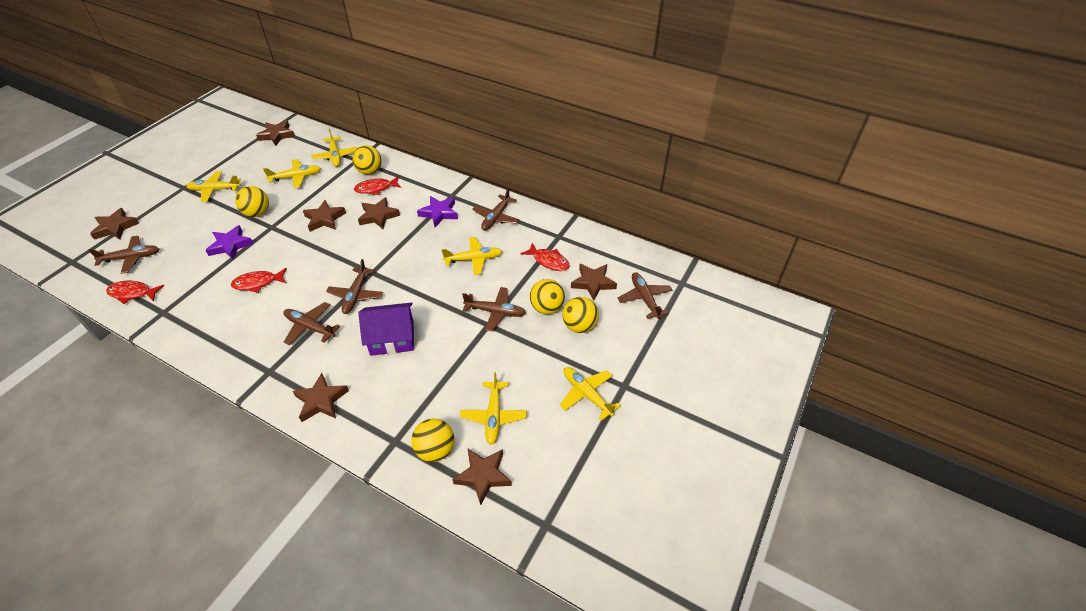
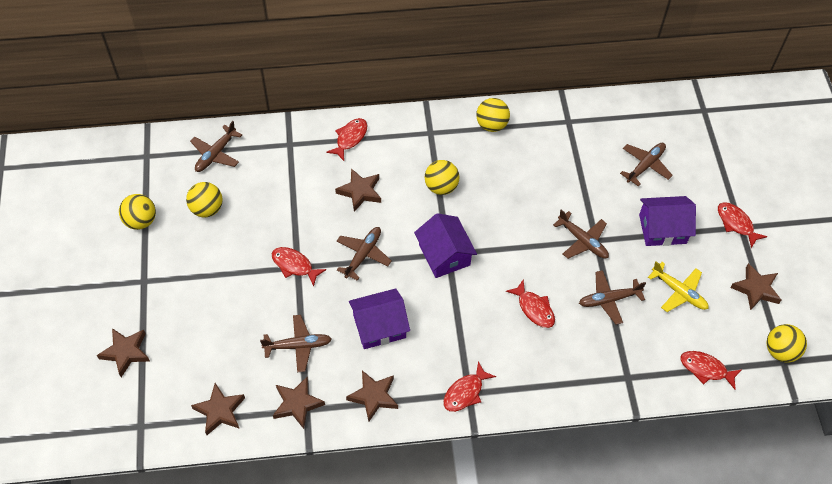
brown star: 7 -> 6
purple house: 1 -> 3
purple star: 2 -> 0
red fish: 4 -> 6
yellow plane: 6 -> 1

